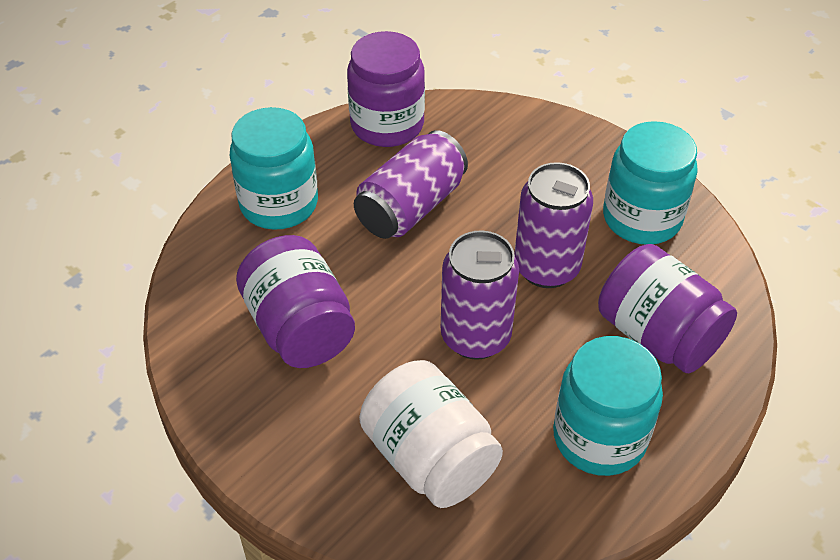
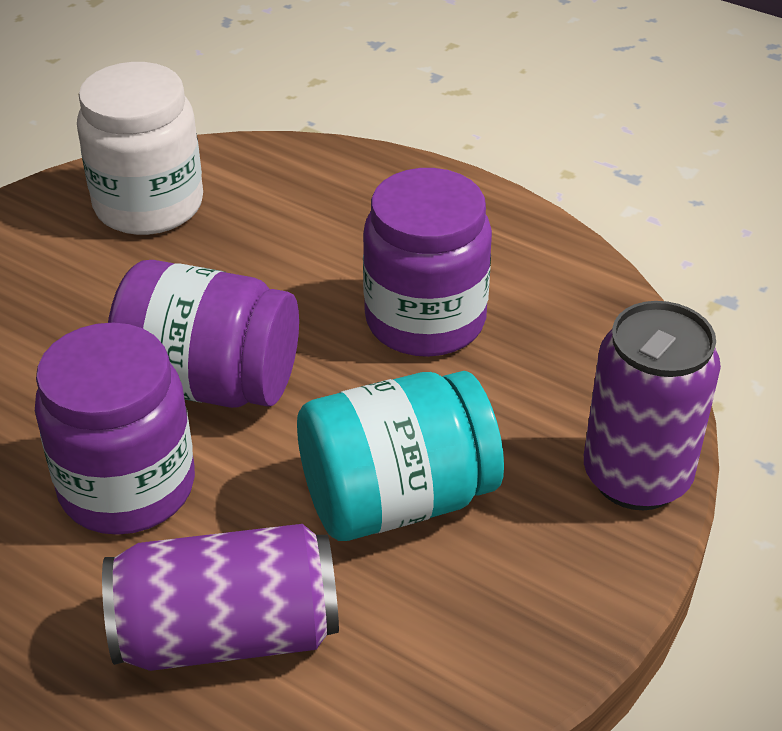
purple can: 3 -> 2
turquoise jar: 3 -> 1

